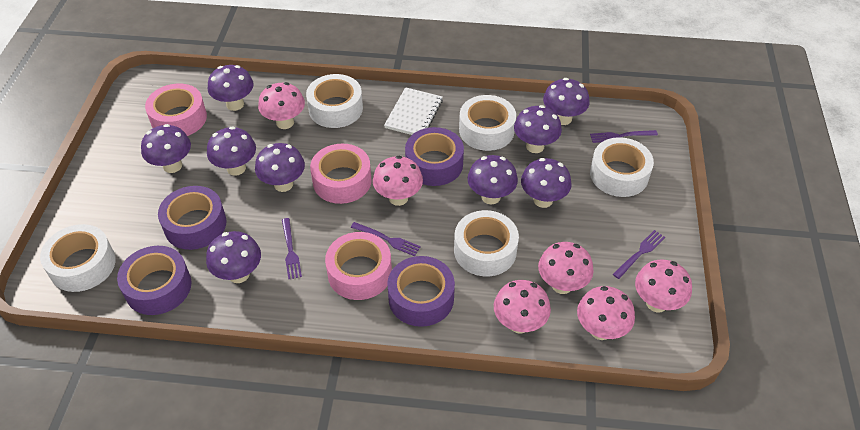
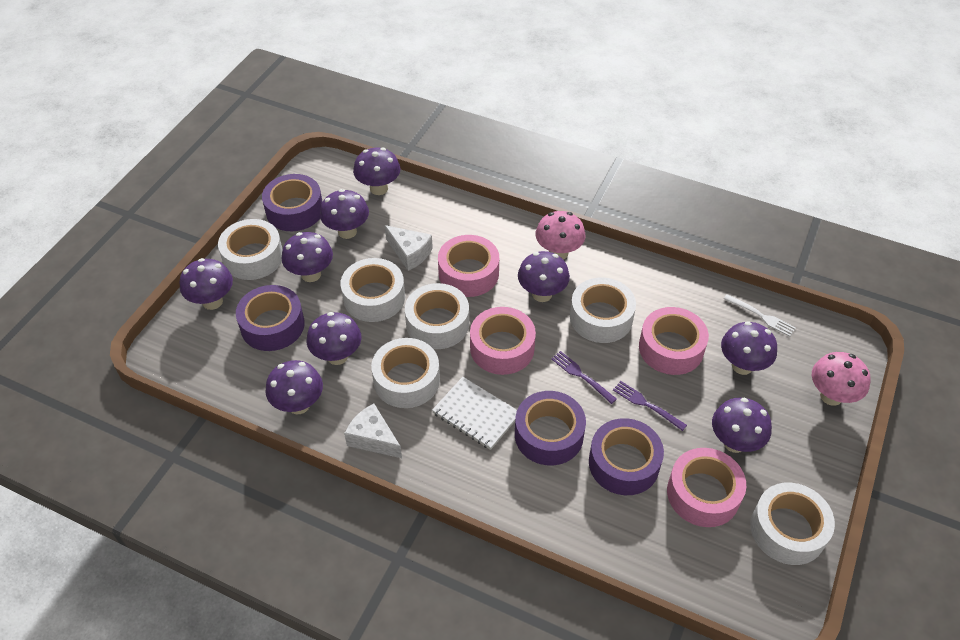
pink mushroom: 6 -> 2
pink tape: 3 -> 4
purple fork: 4 -> 2
white cheese: 0 -> 2
white fork: 0 -> 1
white tape: 5 -> 6

